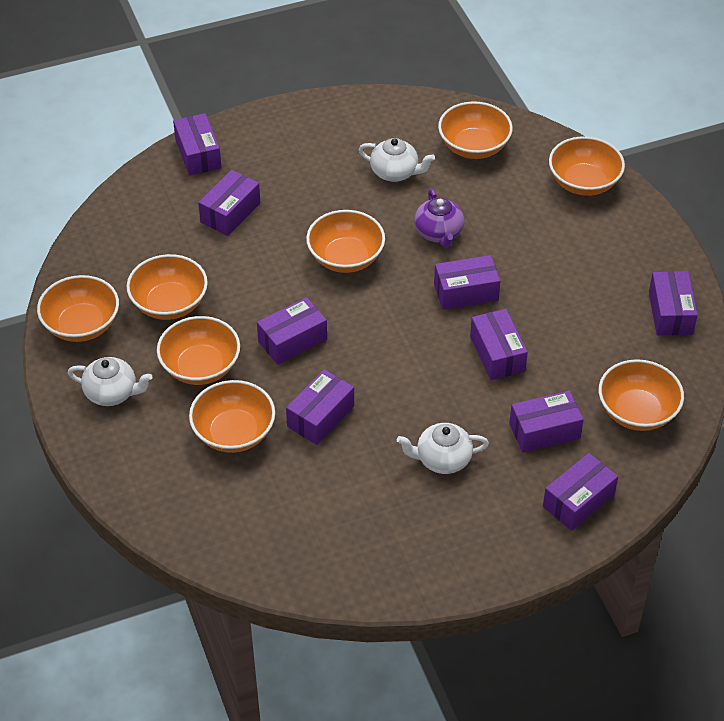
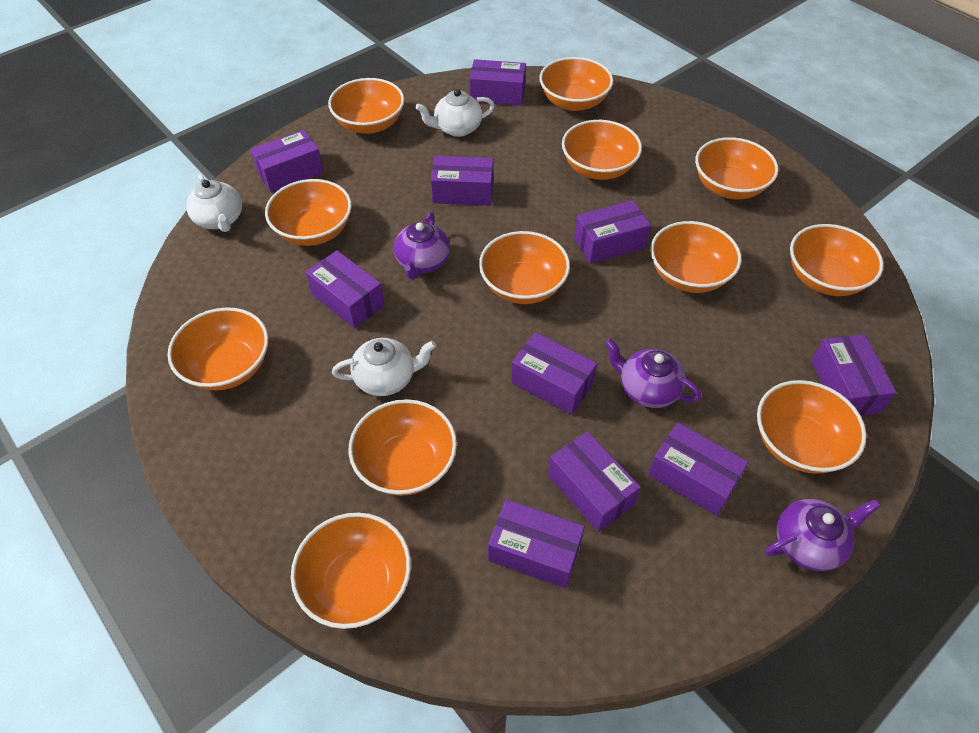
orange bowl: 8 -> 12
purple box: 9 -> 10
purple teapot: 1 -> 3

